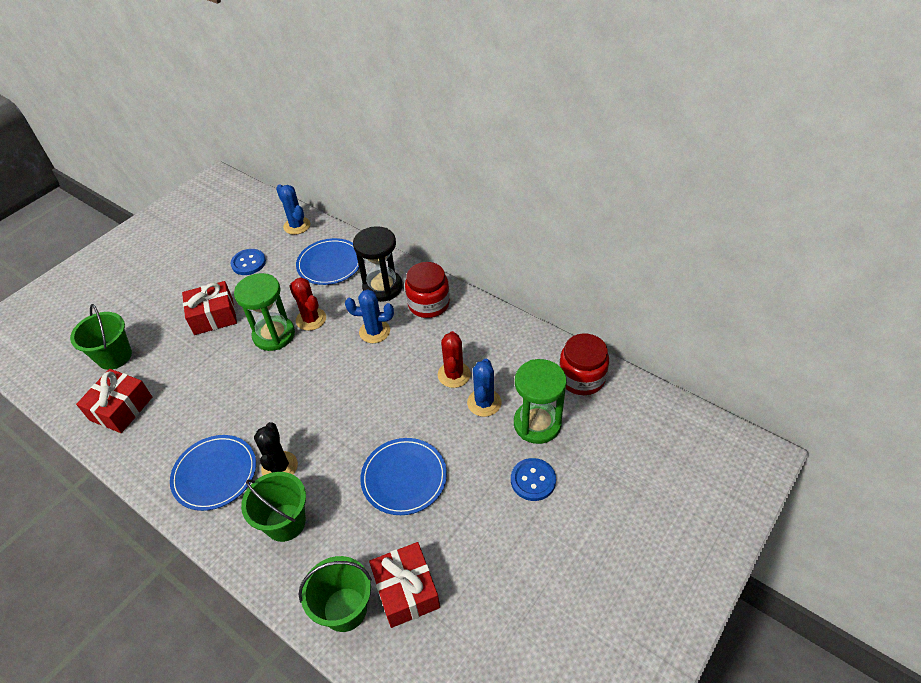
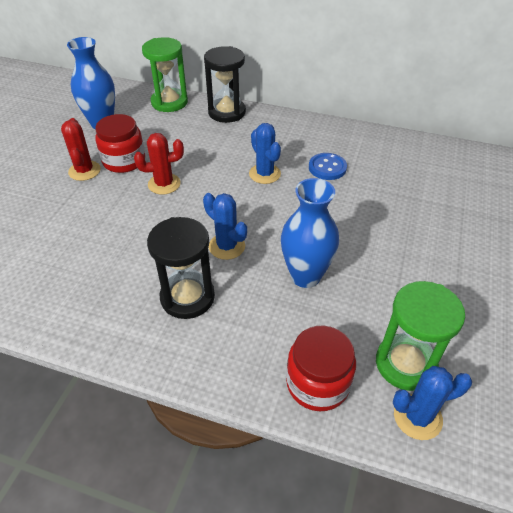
black cactus: 1 -> 0
black hourglass: 1 -> 2
blue button: 2 -> 1
blue plate: 3 -> 0
blue vase: 0 -> 2
green bucket: 3 -> 0
red gift: 3 -> 0

